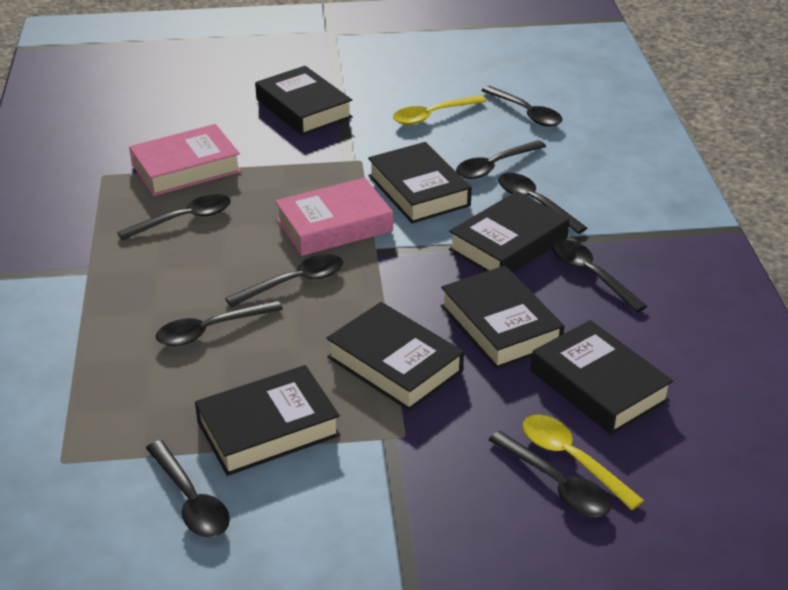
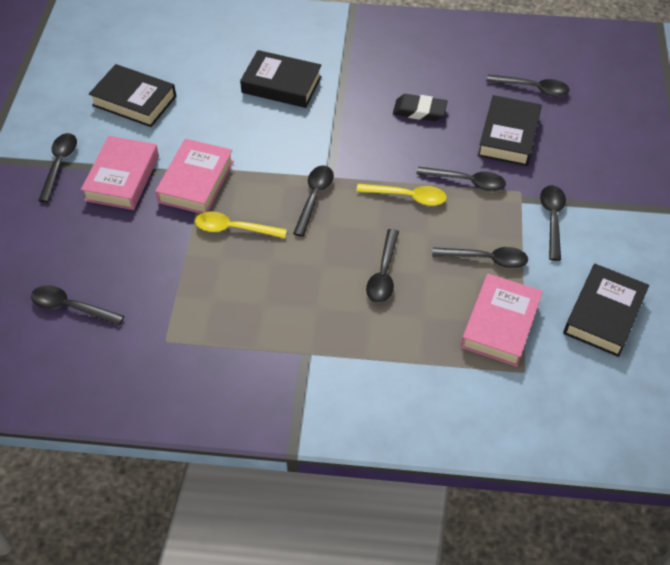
black book: 7 -> 4
black eraser: 0 -> 1
black spoon: 9 -> 8
pink book: 2 -> 3

